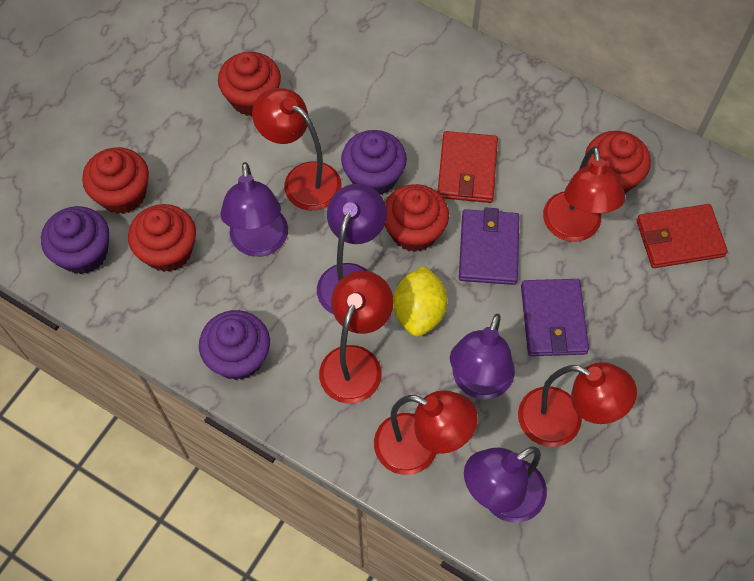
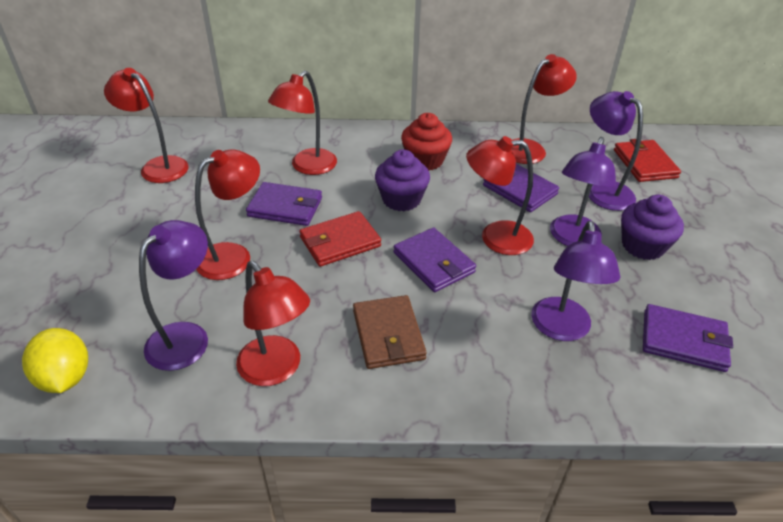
brown wallet: 0 -> 1
purple cupcake: 3 -> 2
purple wallet: 2 -> 4
red cupcake: 5 -> 1
red lamp: 5 -> 6

